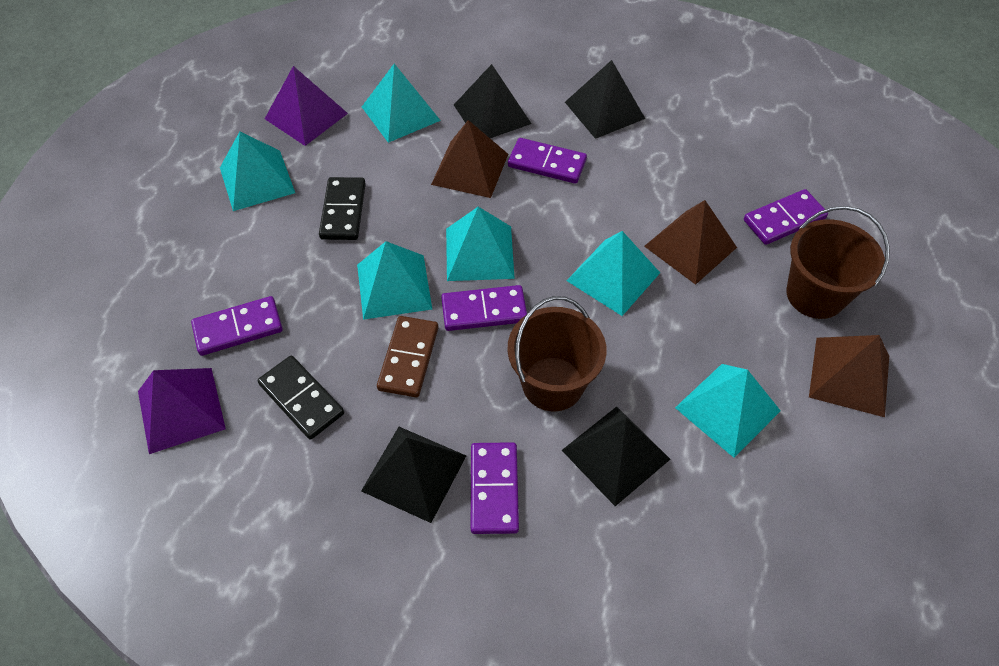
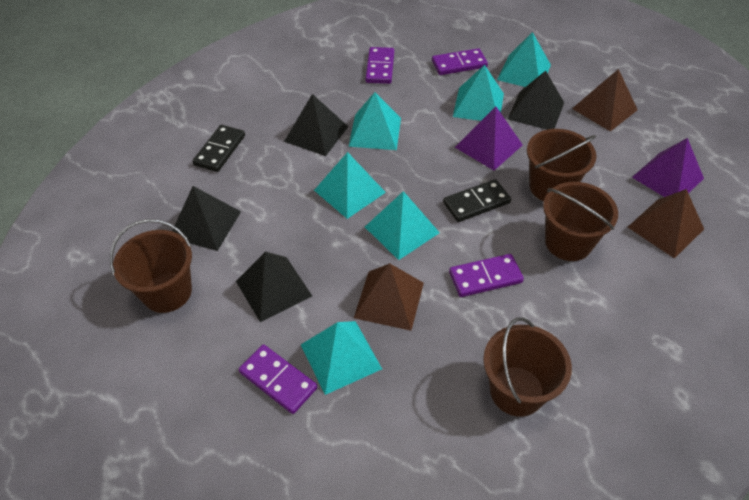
brown bucket: 2 -> 4
brown domino: 1 -> 0
purple domino: 5 -> 4

